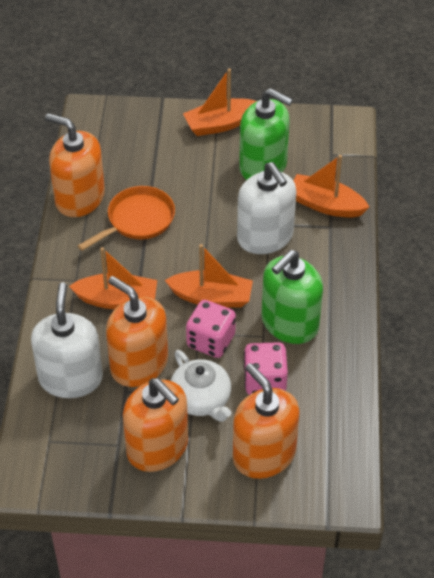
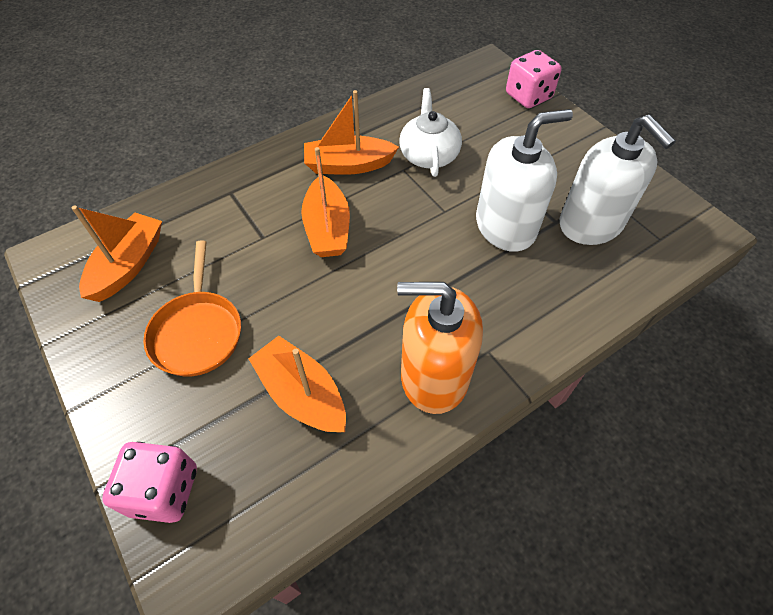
green soap dispenser: 2 -> 0
orange soap dispenser: 4 -> 1

